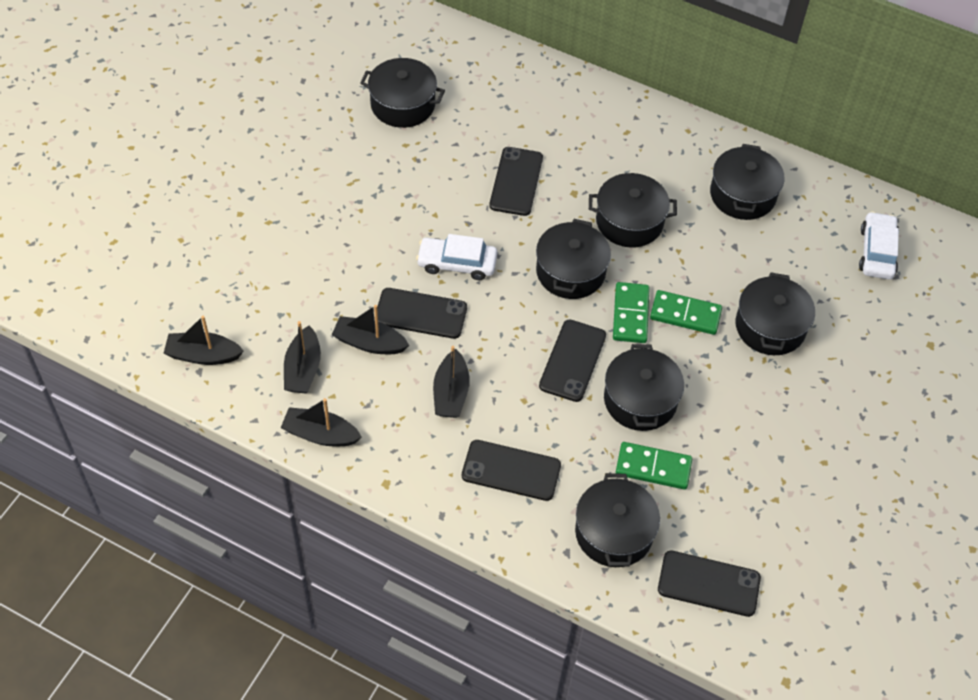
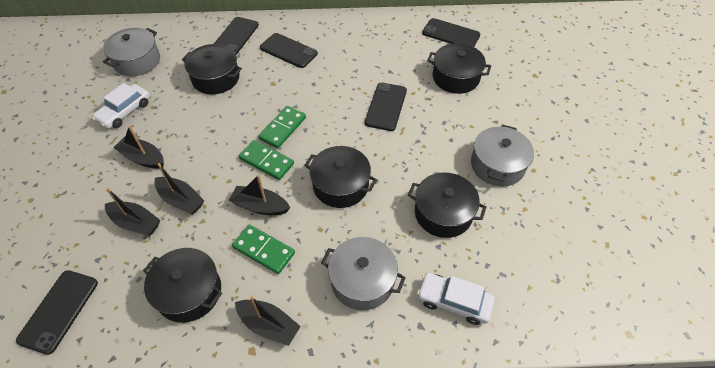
black pot: 7 -> 5
grey pot: 0 -> 3

